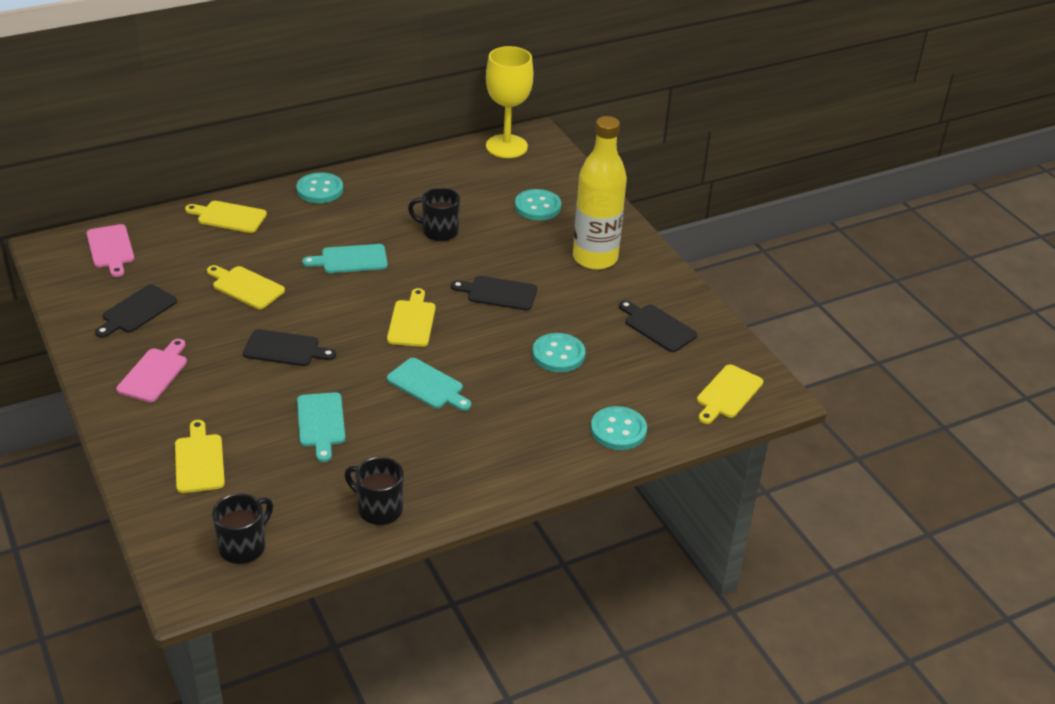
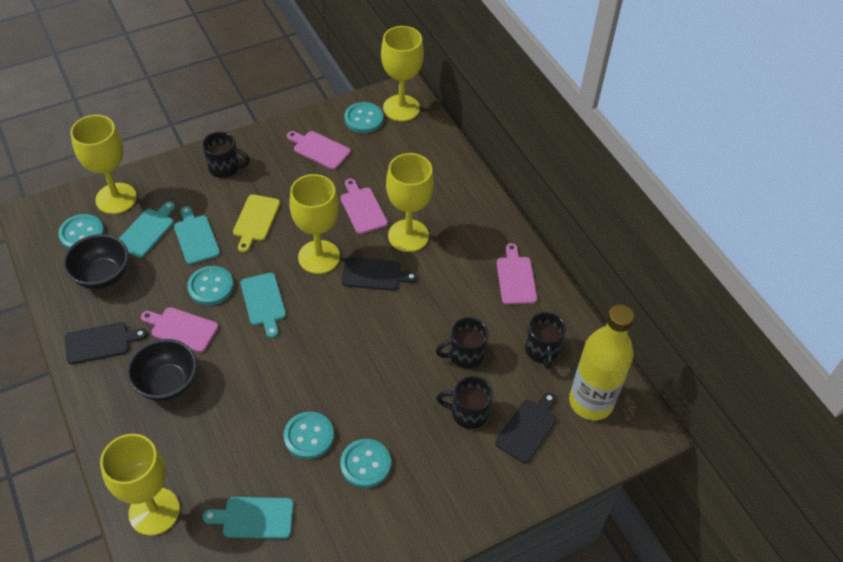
black bowl: 0 -> 2
black cutting board: 4 -> 3
black mug: 3 -> 4
pink cutting board: 2 -> 4
turquoise button: 4 -> 5
turquoise cutting board: 3 -> 4
yellow cutting board: 5 -> 1
yellow goblet: 1 -> 5

